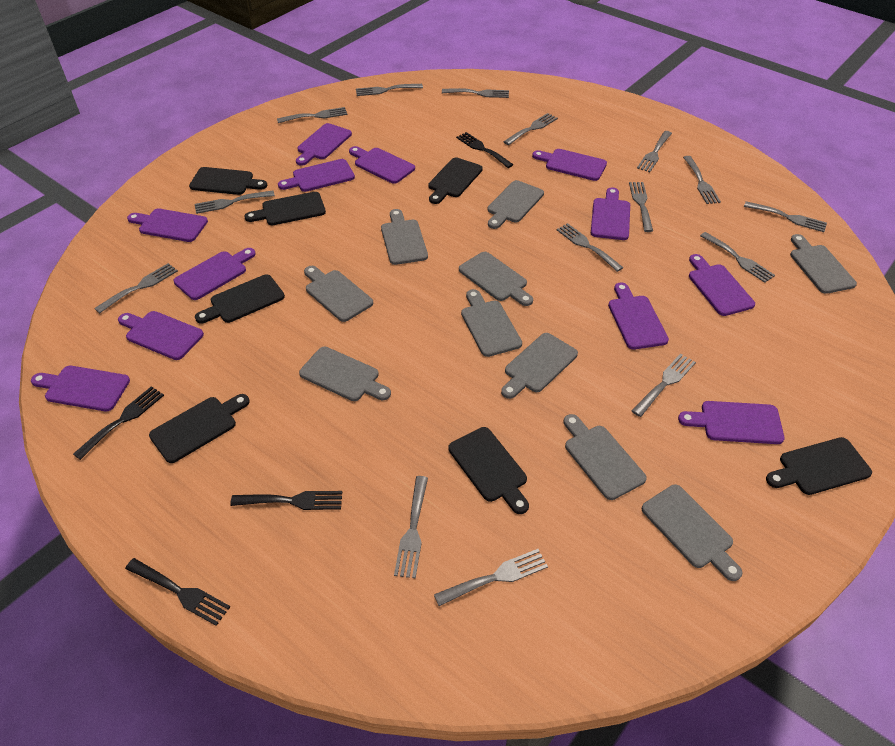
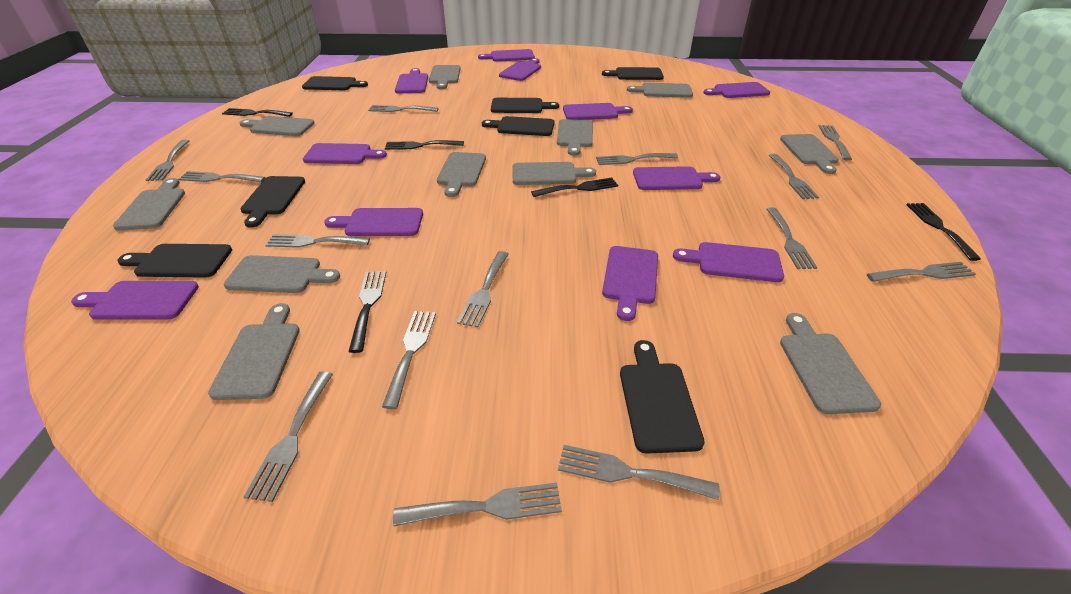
black fork: 4 -> 5
grey cutting board: 10 -> 11
grey fork: 15 -> 14
purple cutting board: 12 -> 11

